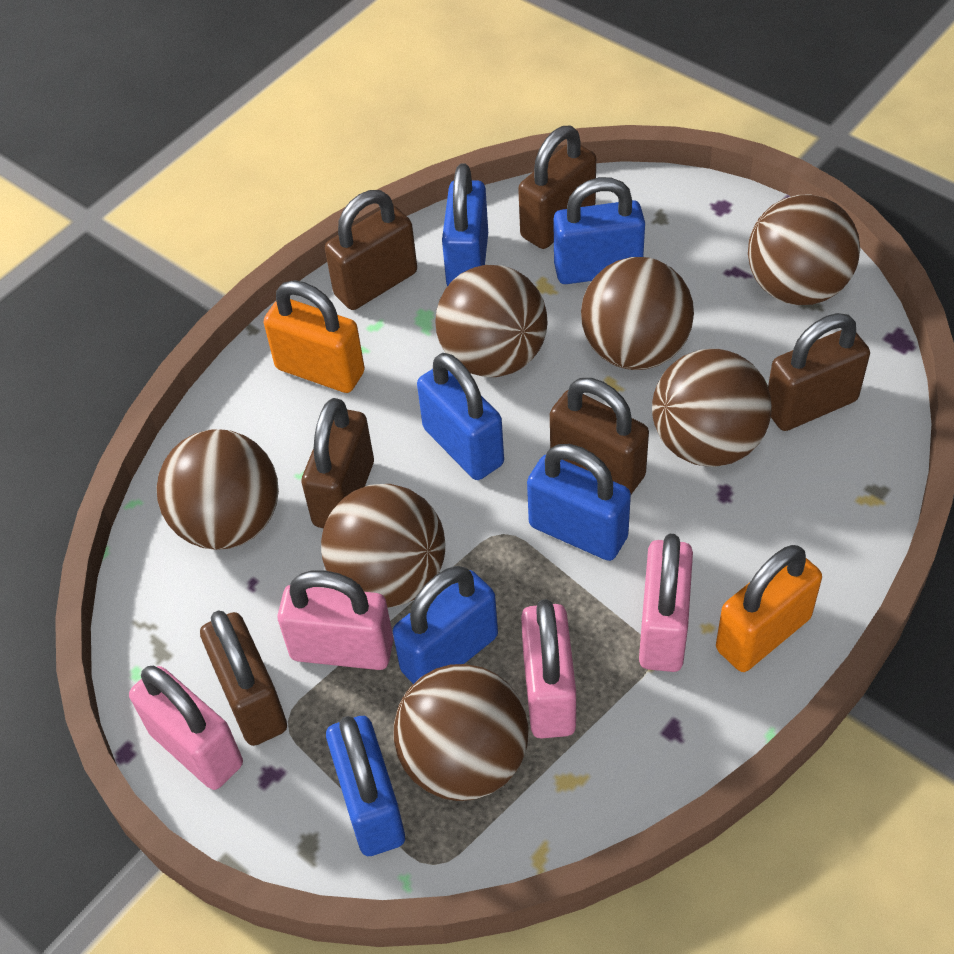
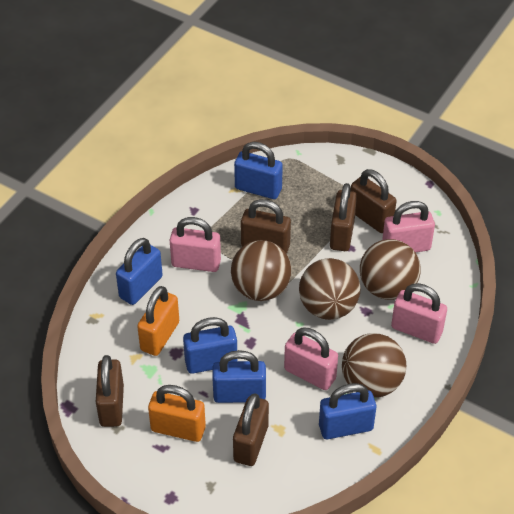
blue padlock: 6 -> 5
brown ball: 7 -> 4
brown padlock: 6 -> 5

